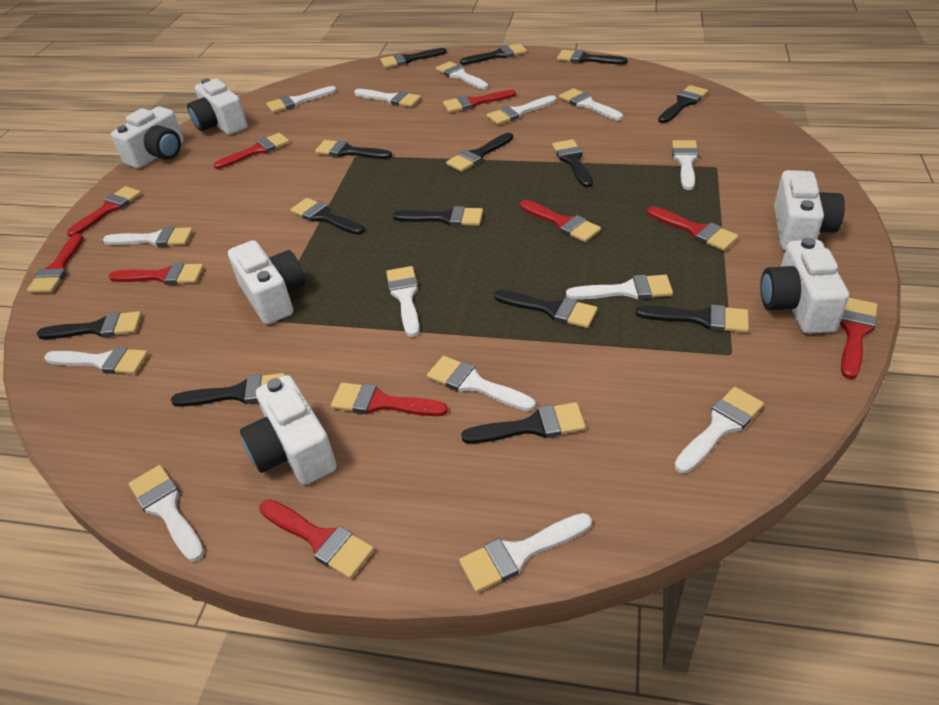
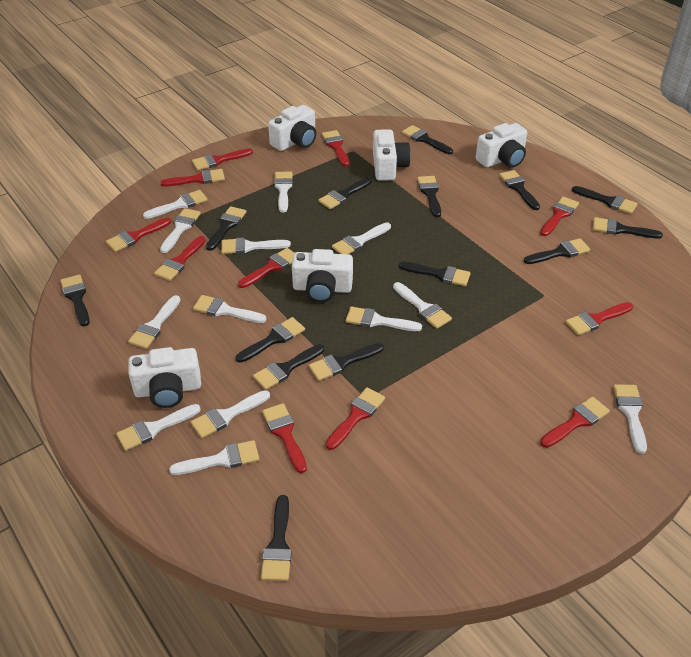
red brush: 10 -> 11
white brush: 14 -> 13
white camera: 6 -> 5

